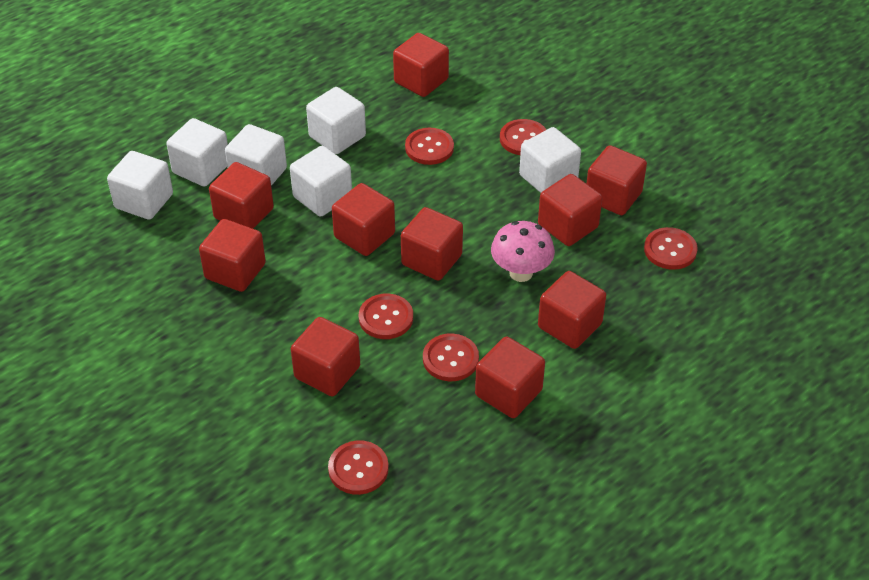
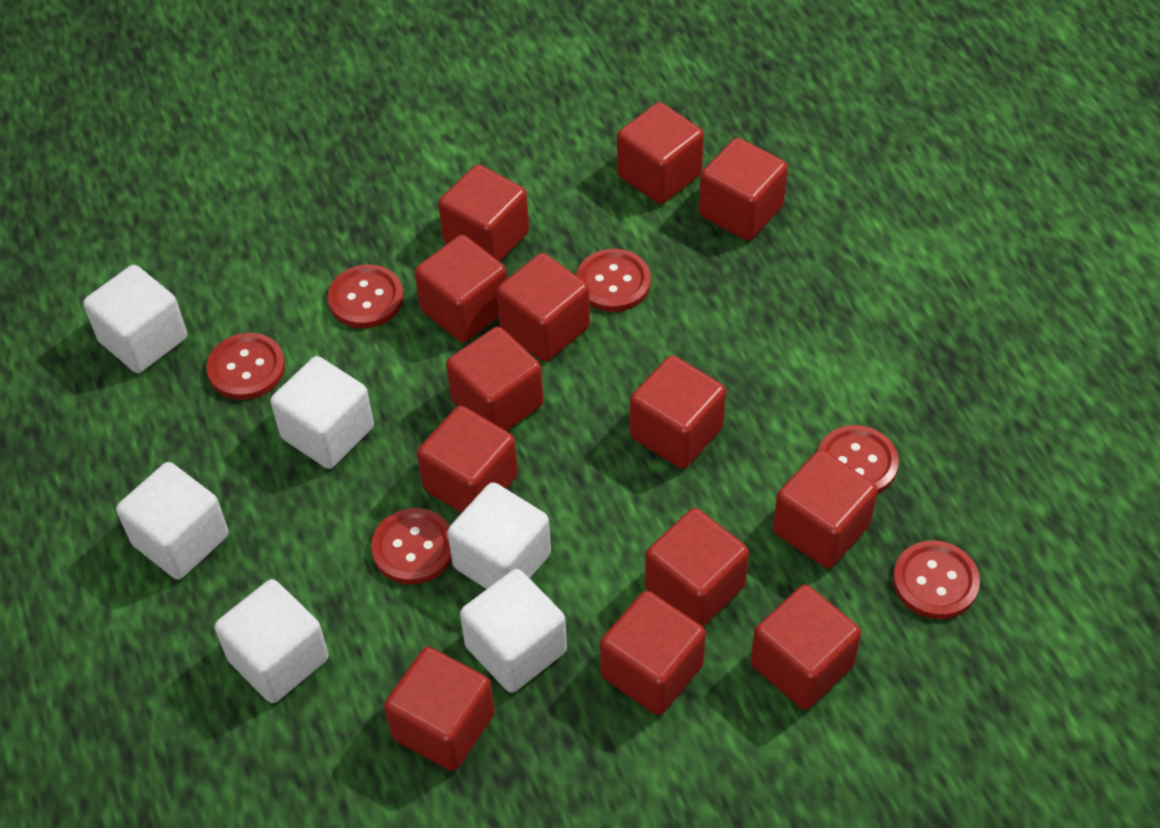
pink mushroom: 1 -> 0
red cube: 10 -> 13

